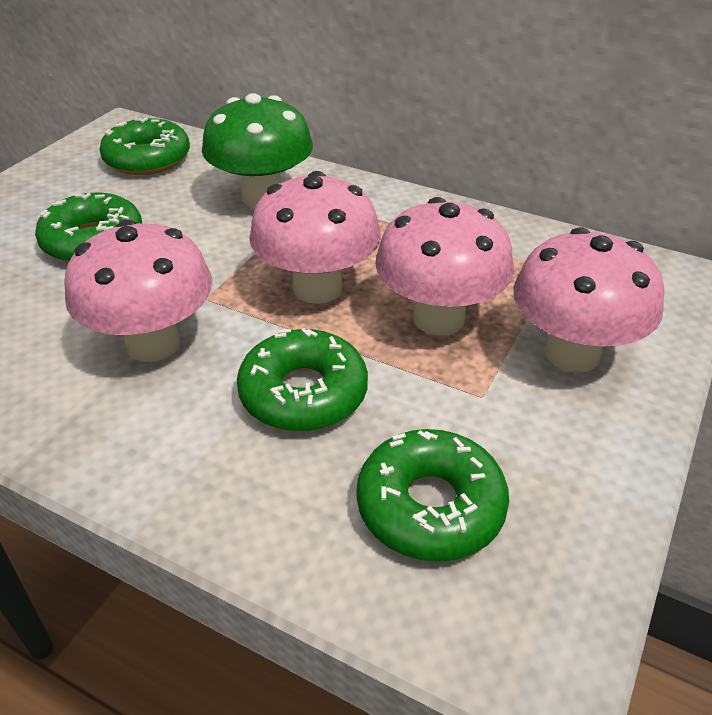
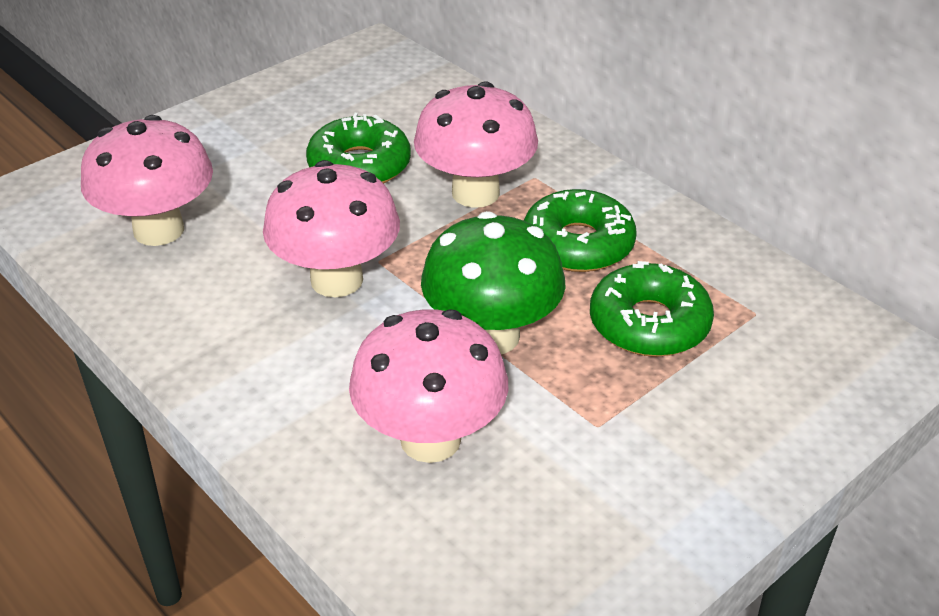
green donut: 4 -> 3

